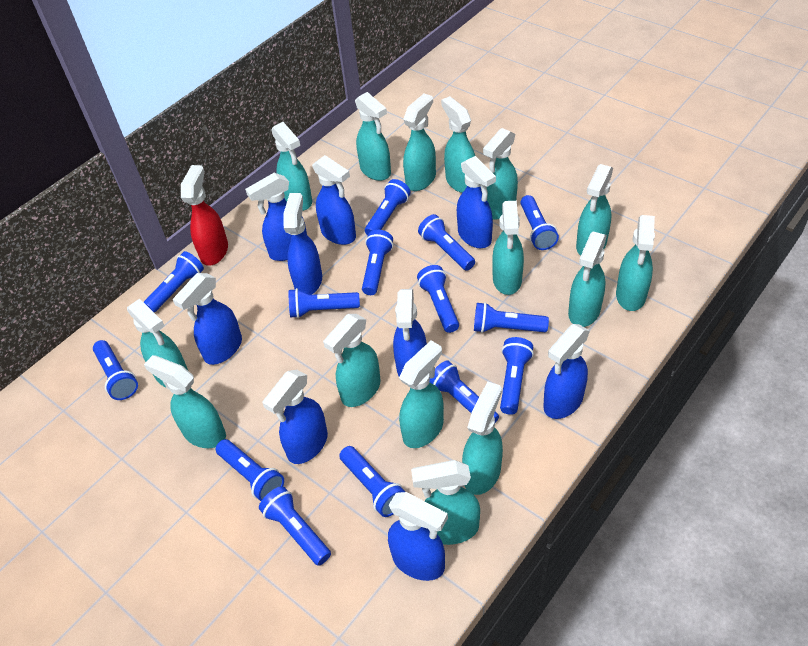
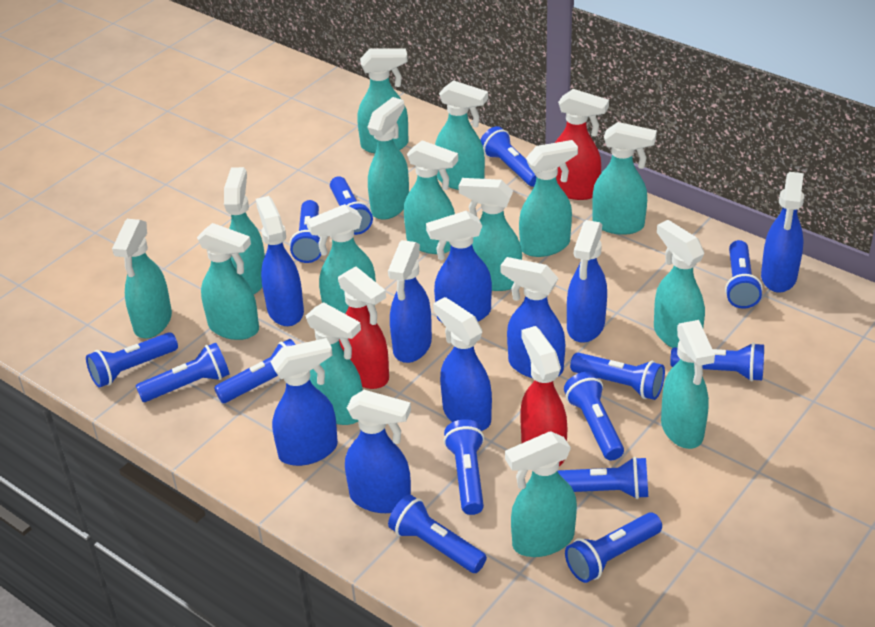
red spray bottle: 1 -> 3

